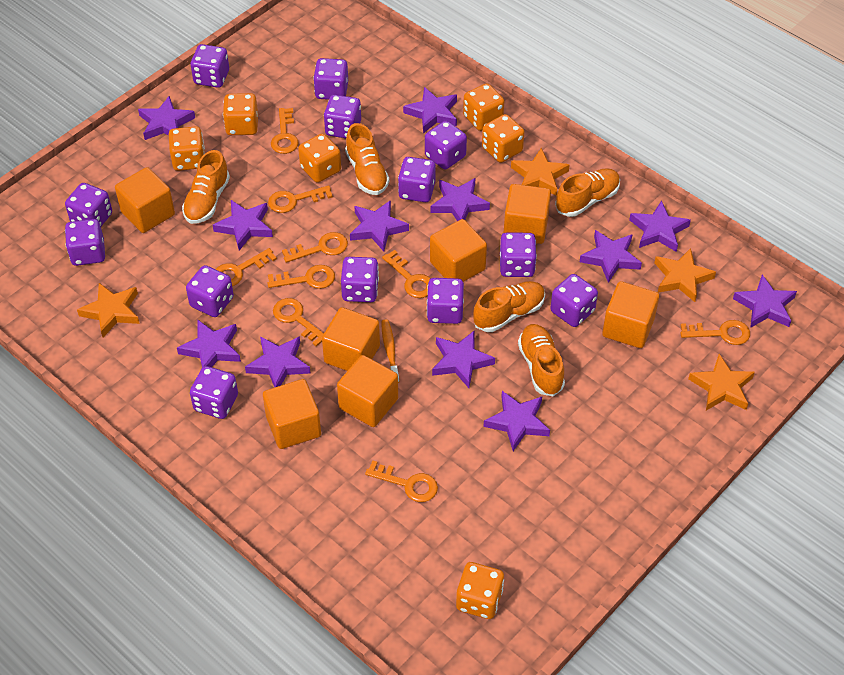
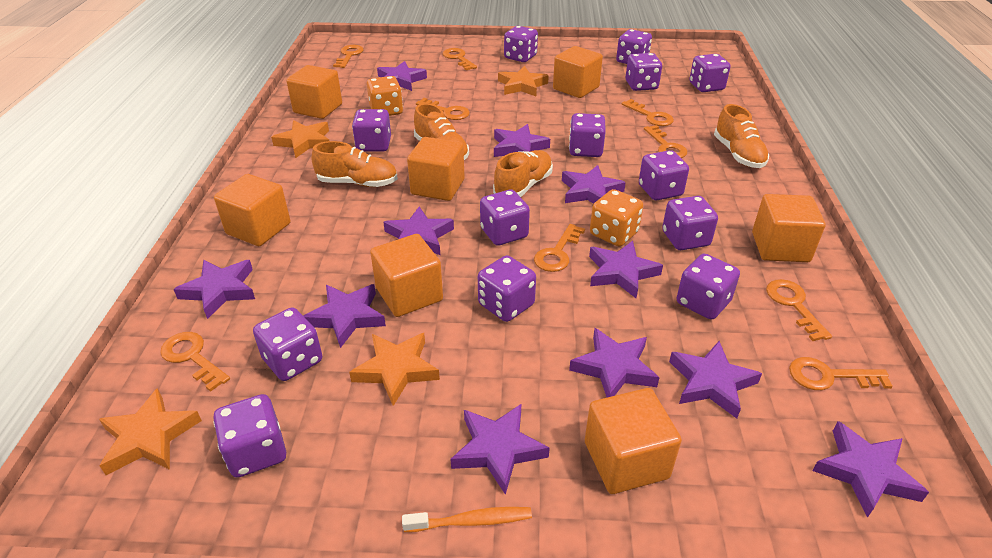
orange dice: 6 -> 2
orange shoe: 5 -> 4
purple star: 12 -> 11

